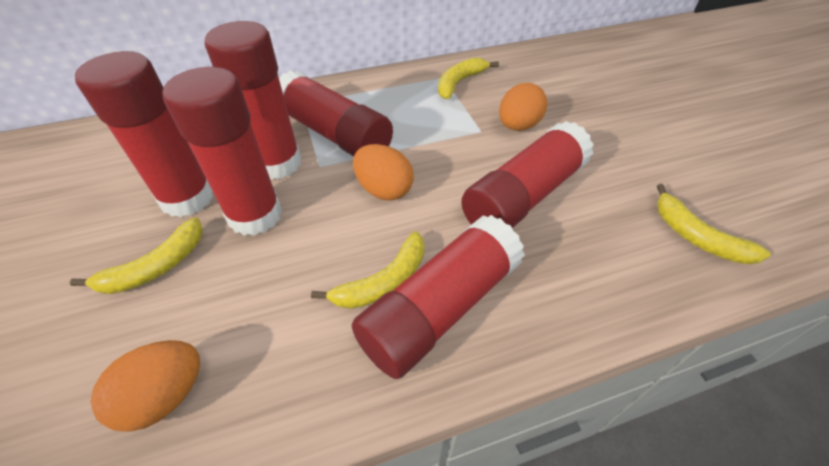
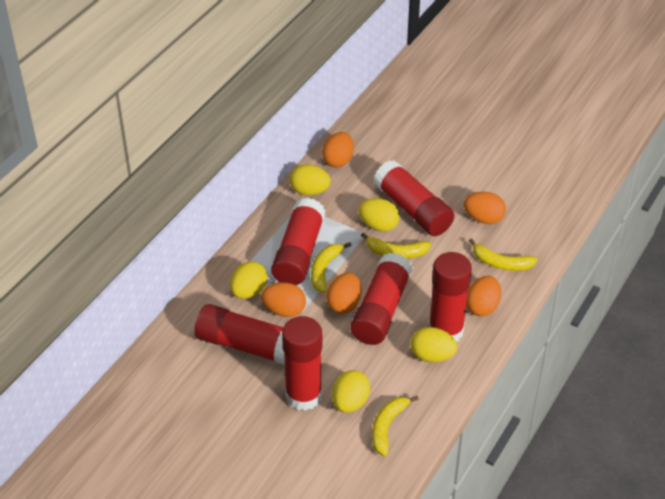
orange egg: 3 -> 5
yellow egg: 0 -> 5

